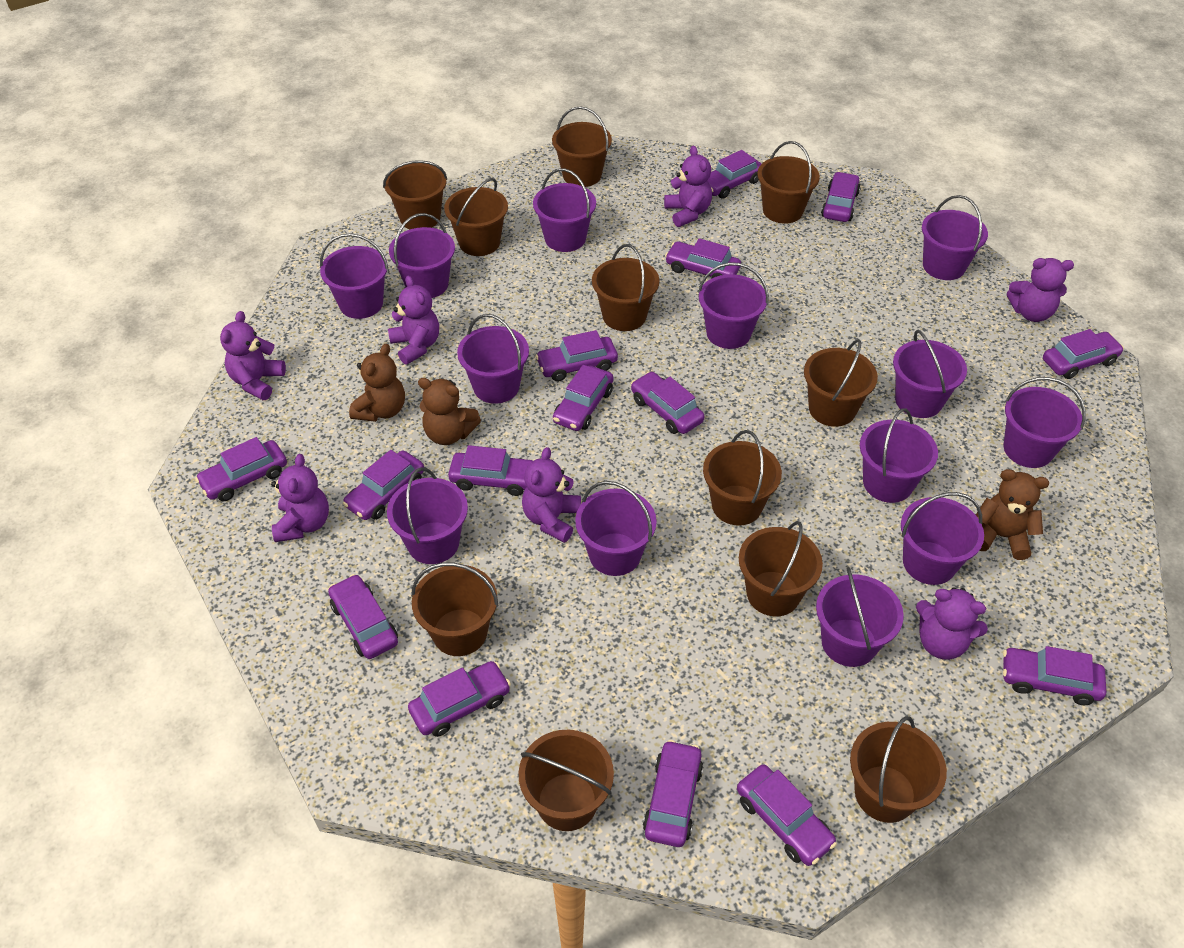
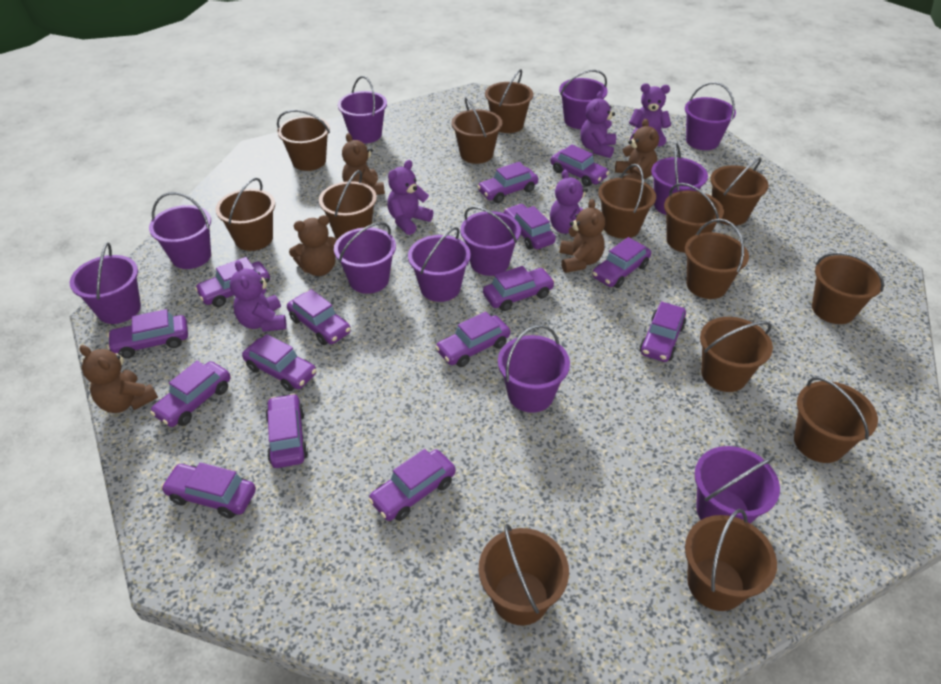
brown bucket: 11 -> 14
brown teddy bear: 3 -> 5
purple bucket: 13 -> 11
purple teddy bear: 7 -> 5

